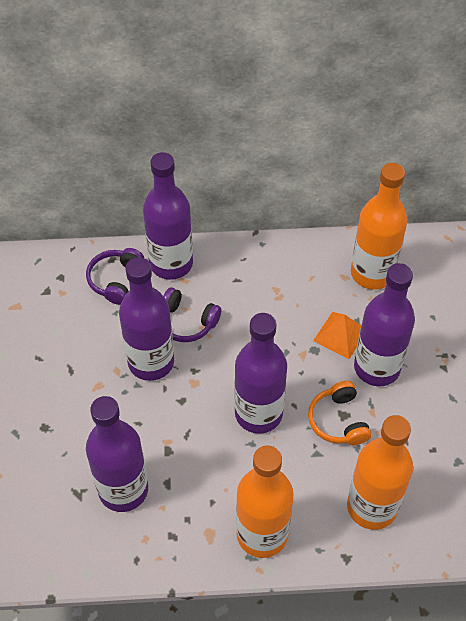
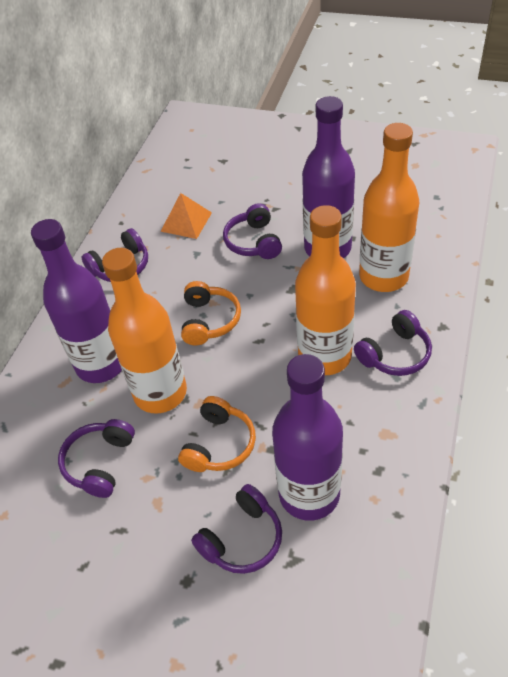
orange headphones: 1 -> 2
purple bottle: 5 -> 3
purple headphones: 2 -> 5

